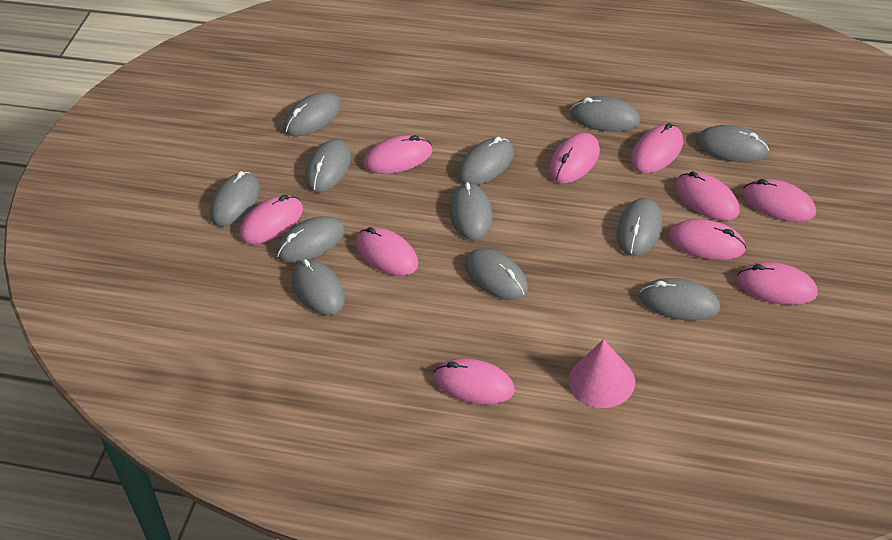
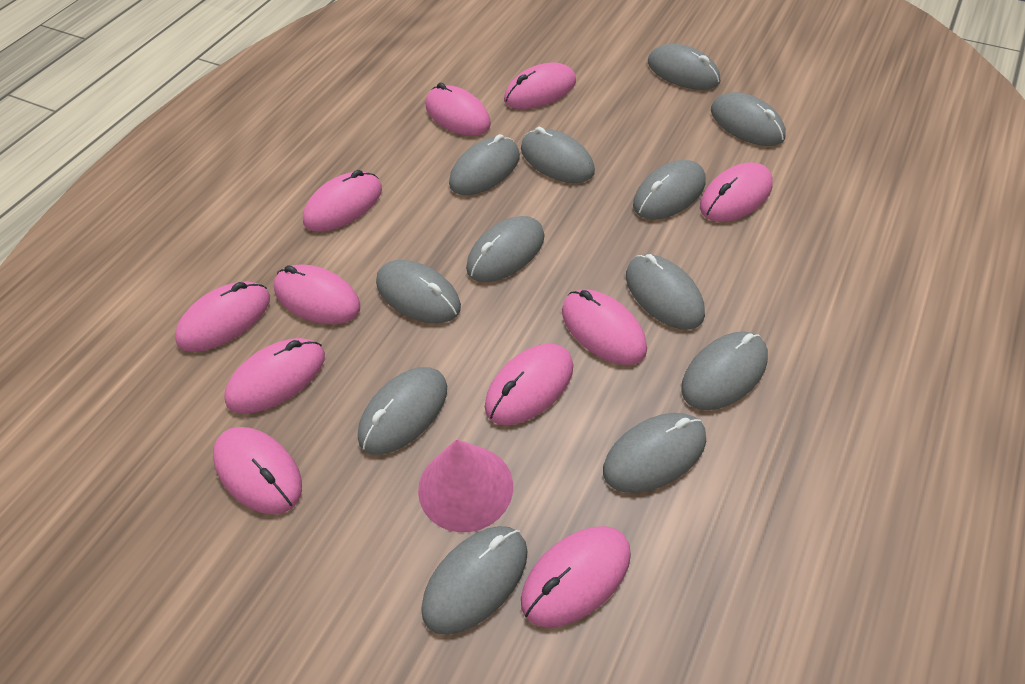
pink mouse: 10 -> 11

